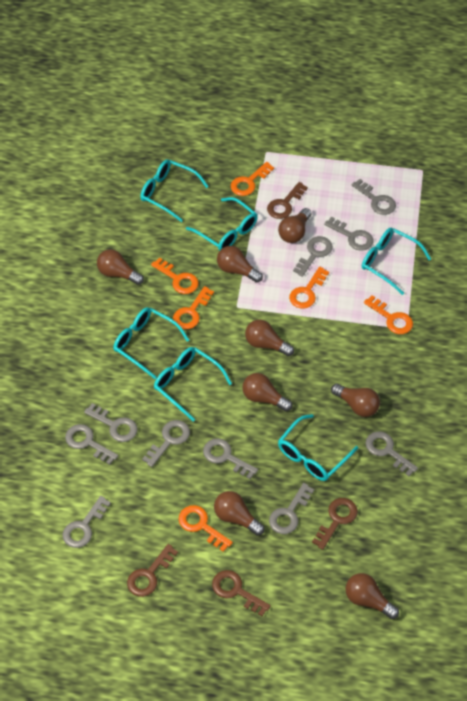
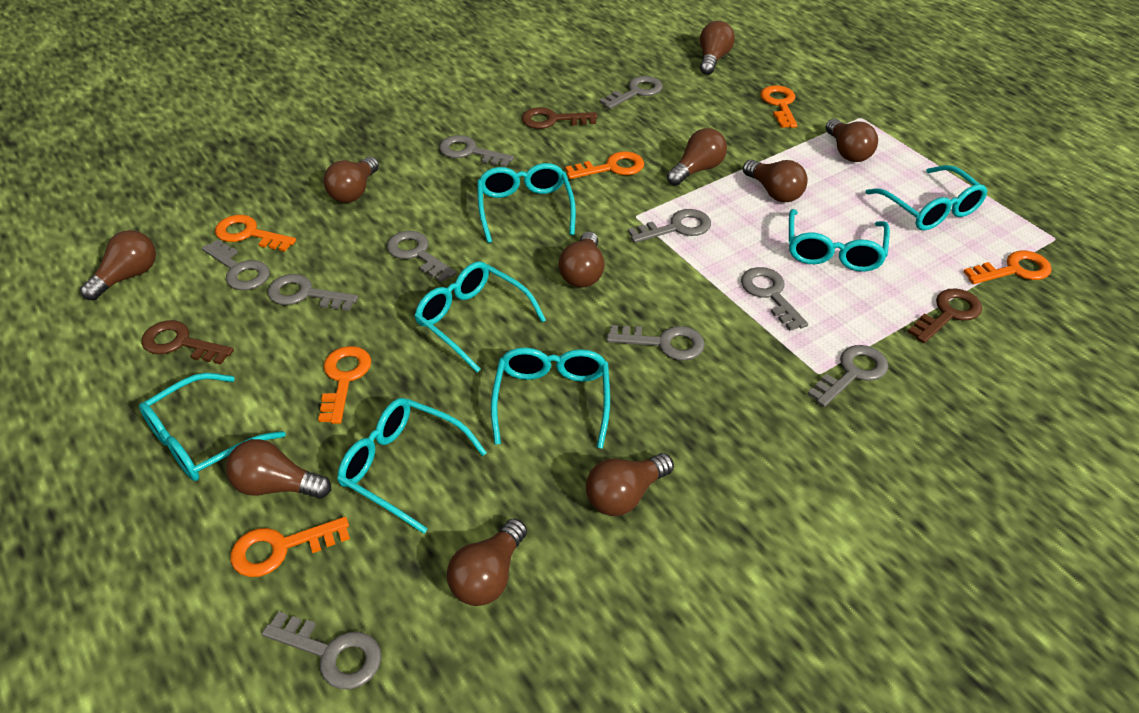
brown key: 4 -> 3
brown light bulb: 8 -> 10
turquoise glasses: 6 -> 7

